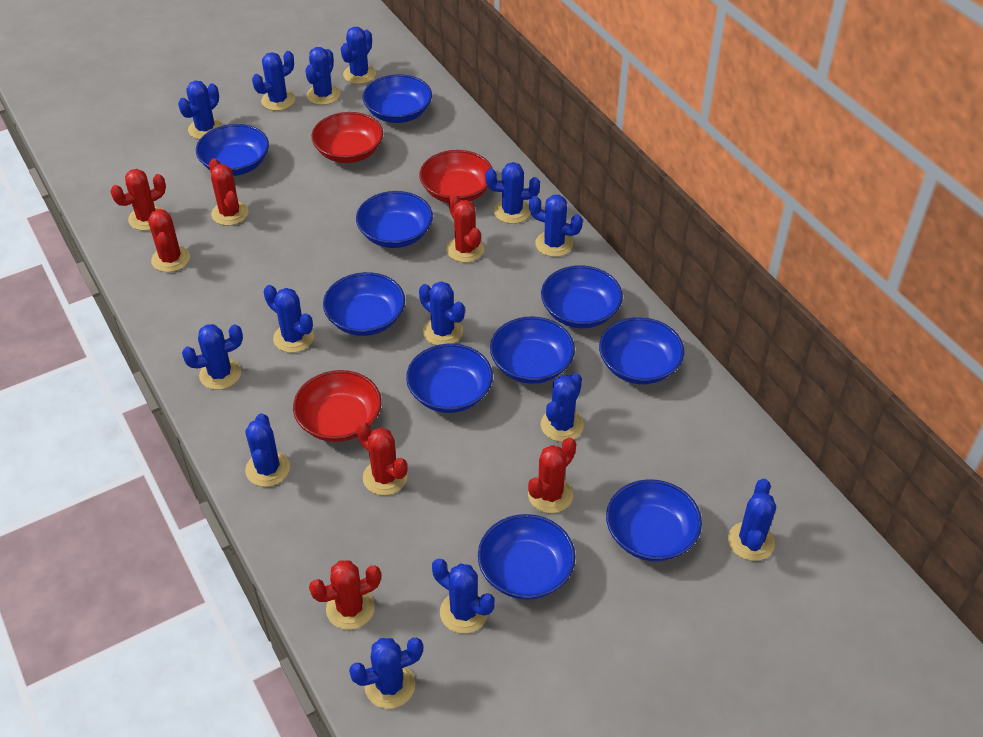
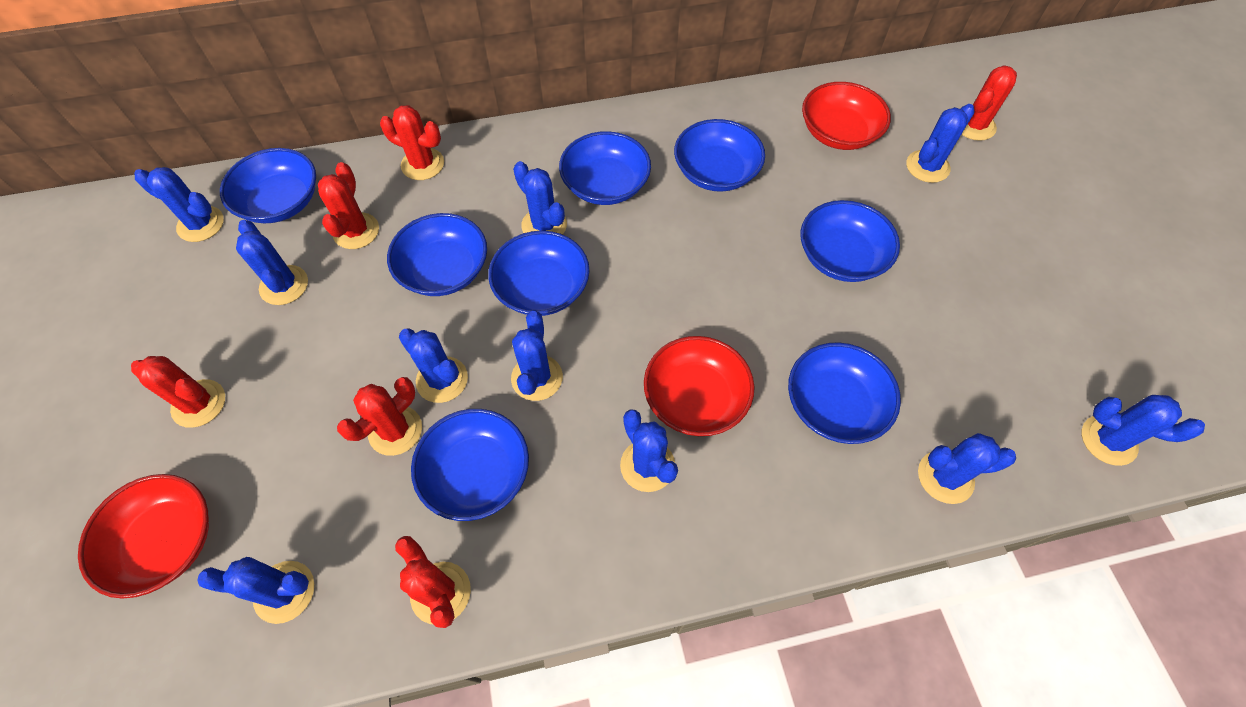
blue bowl: 10 -> 8
blue cactus: 14 -> 10
red cactus: 7 -> 6

